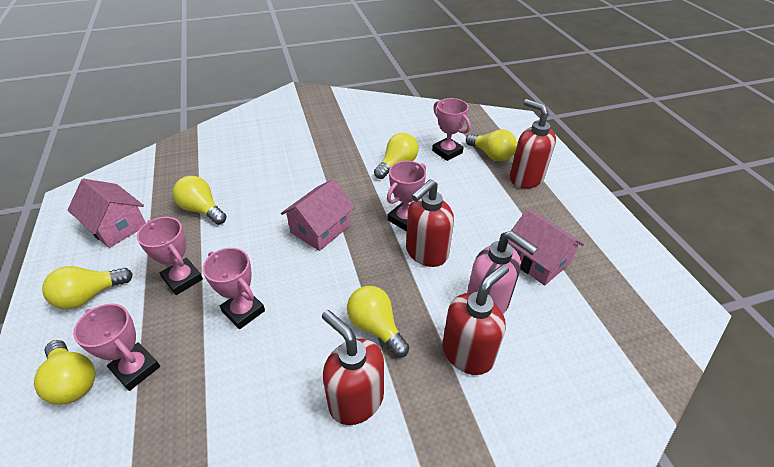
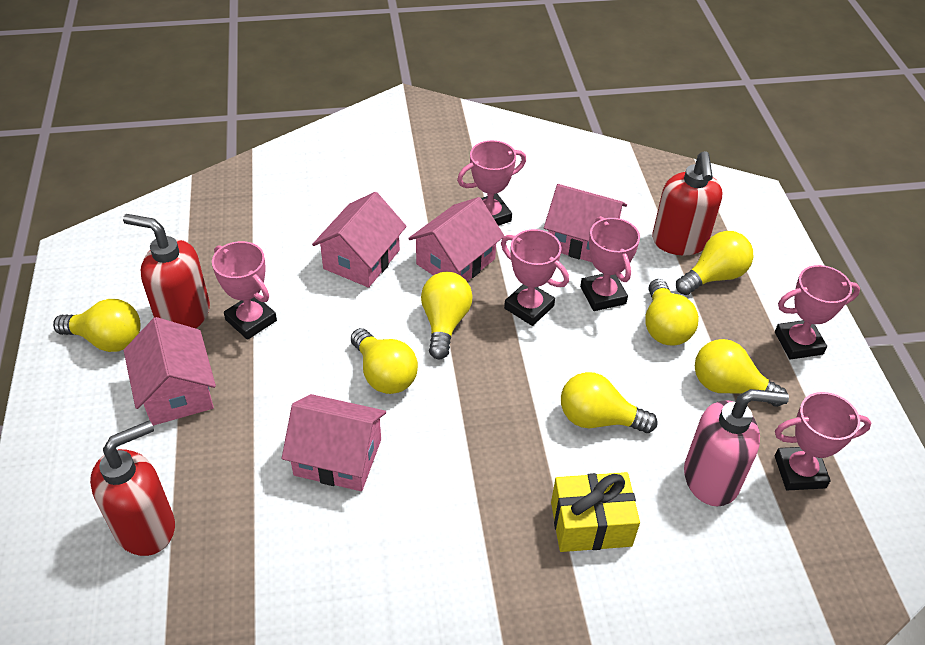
pink house: 3 -> 5
pink trophy: 5 -> 6
red soap dispenser: 4 -> 3
yellow gift: 0 -> 1
yellow light bulb: 6 -> 7

